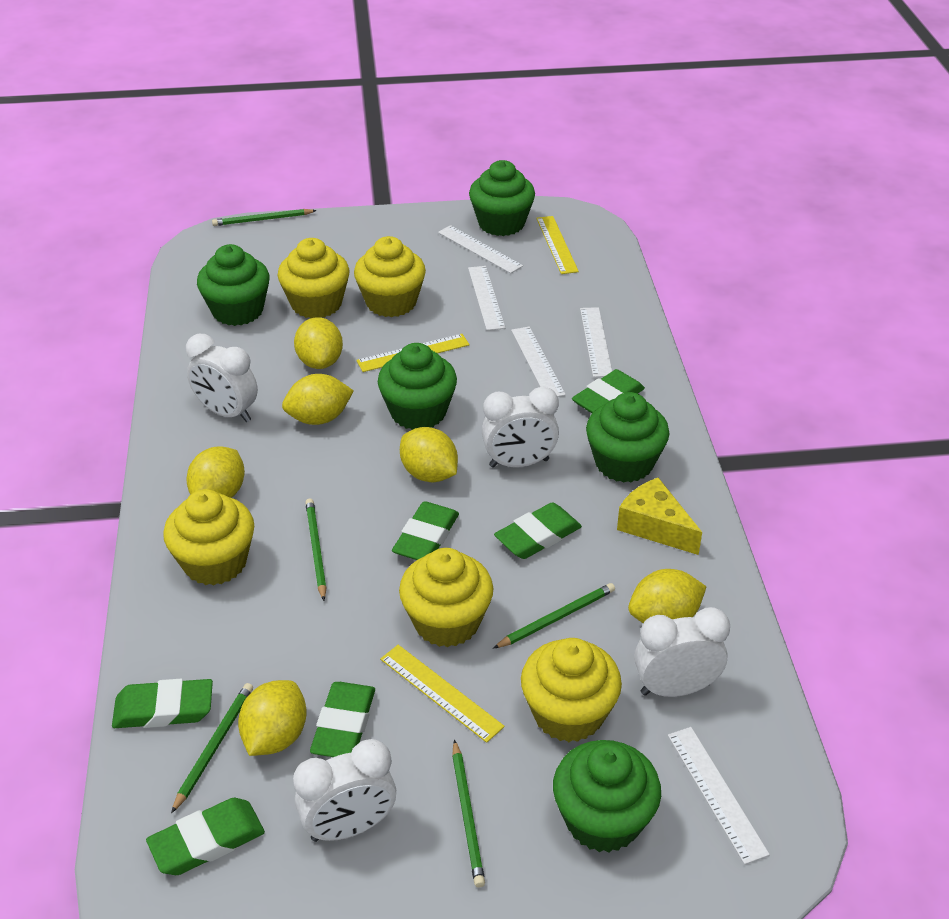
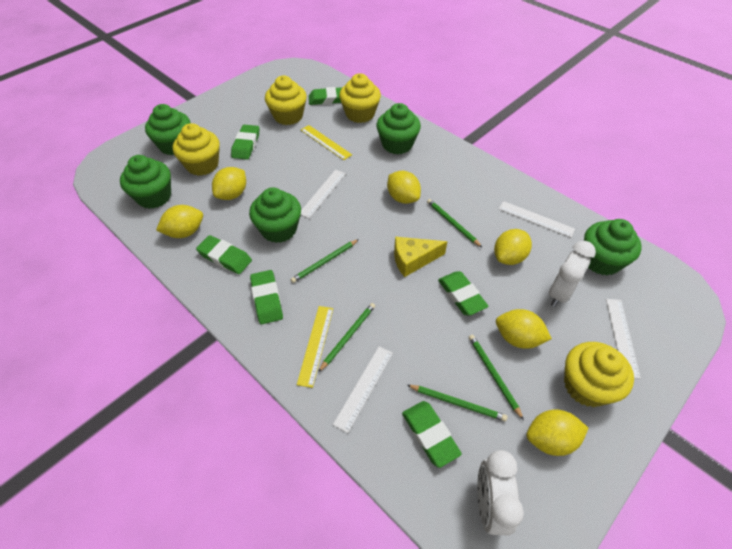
white clock: 4 -> 2
white ruler: 5 -> 4
yellow cupcake: 5 -> 4
yellow ruler: 3 -> 2

